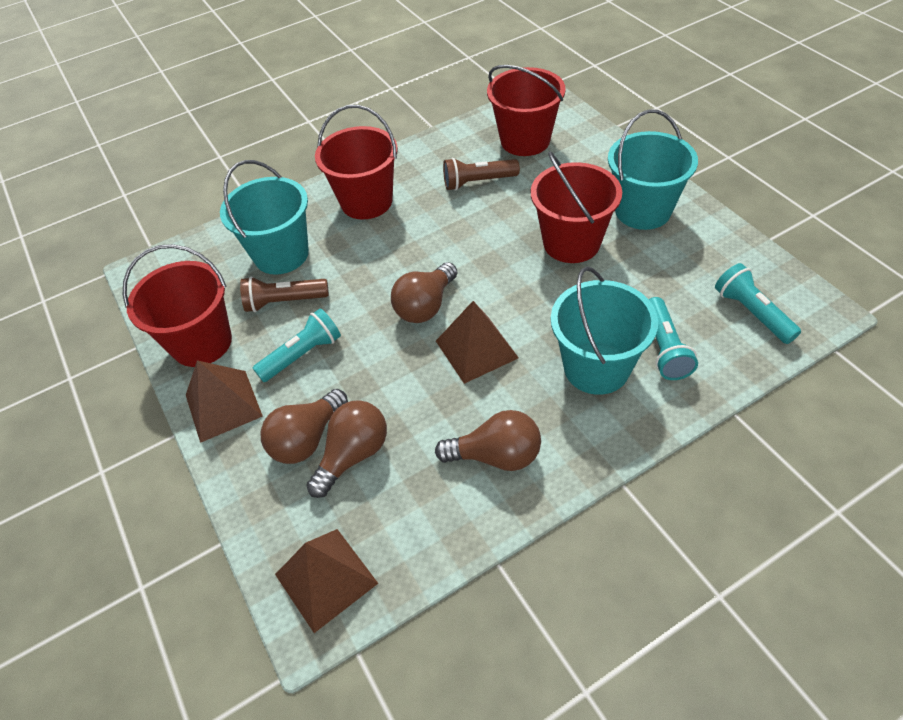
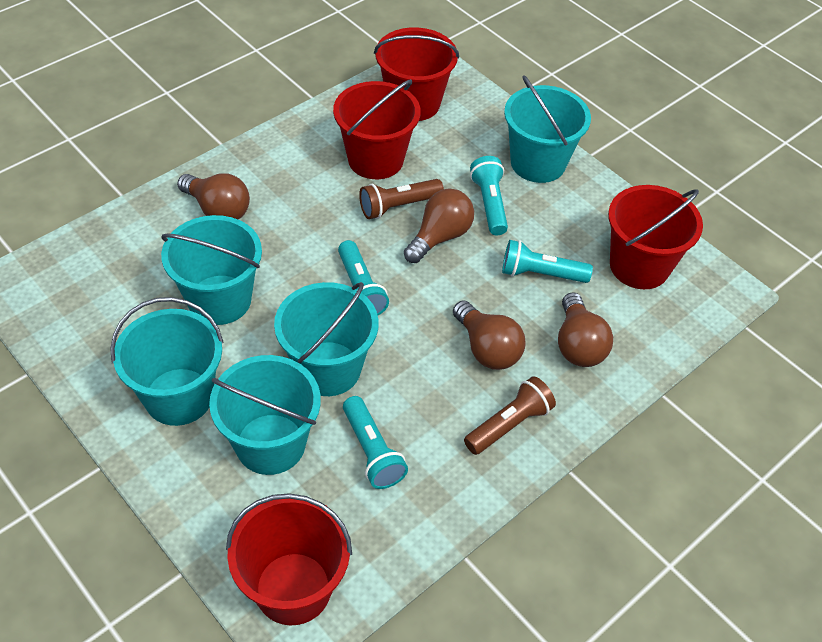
brown pyramid: 3 -> 0
turquoise bucket: 3 -> 5
turquoise flashlight: 3 -> 4

